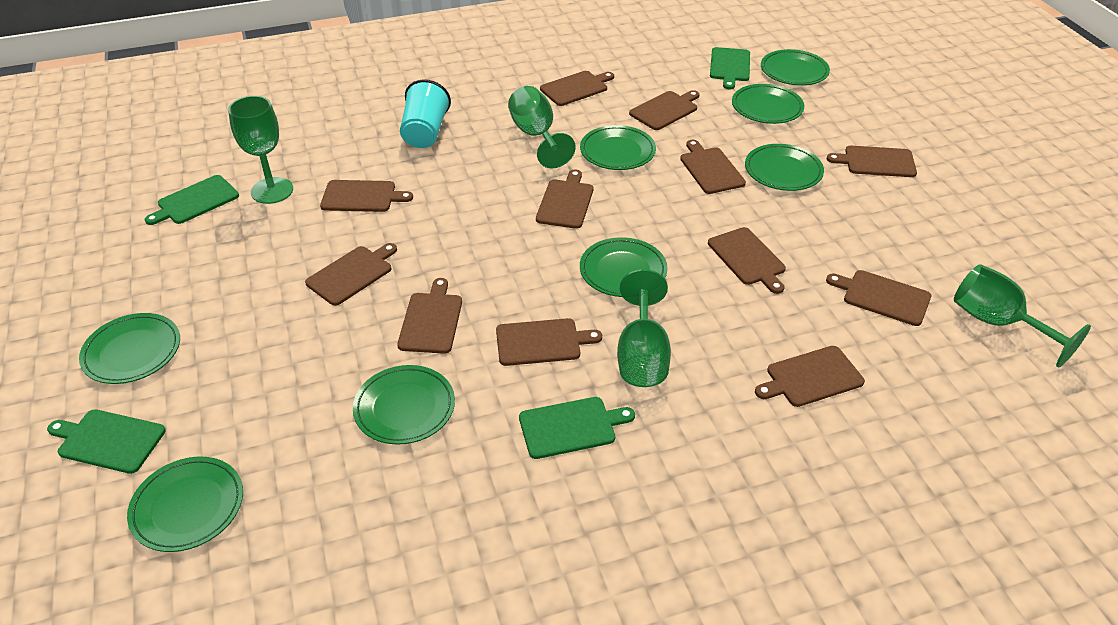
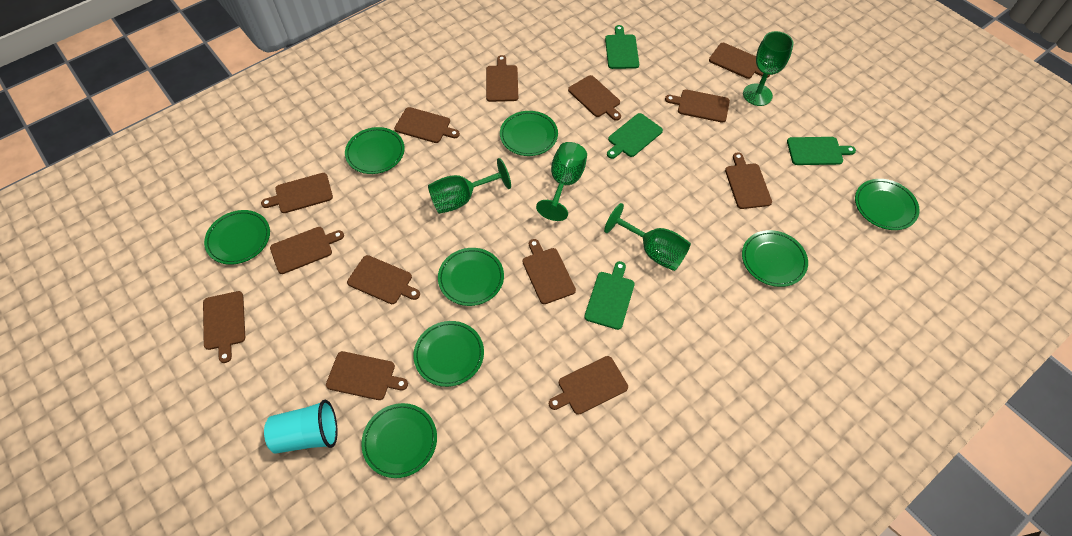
brown cutting board: 12 -> 13

